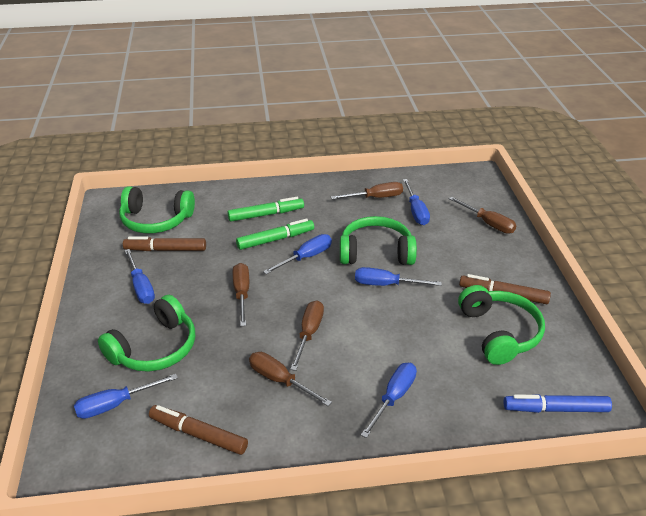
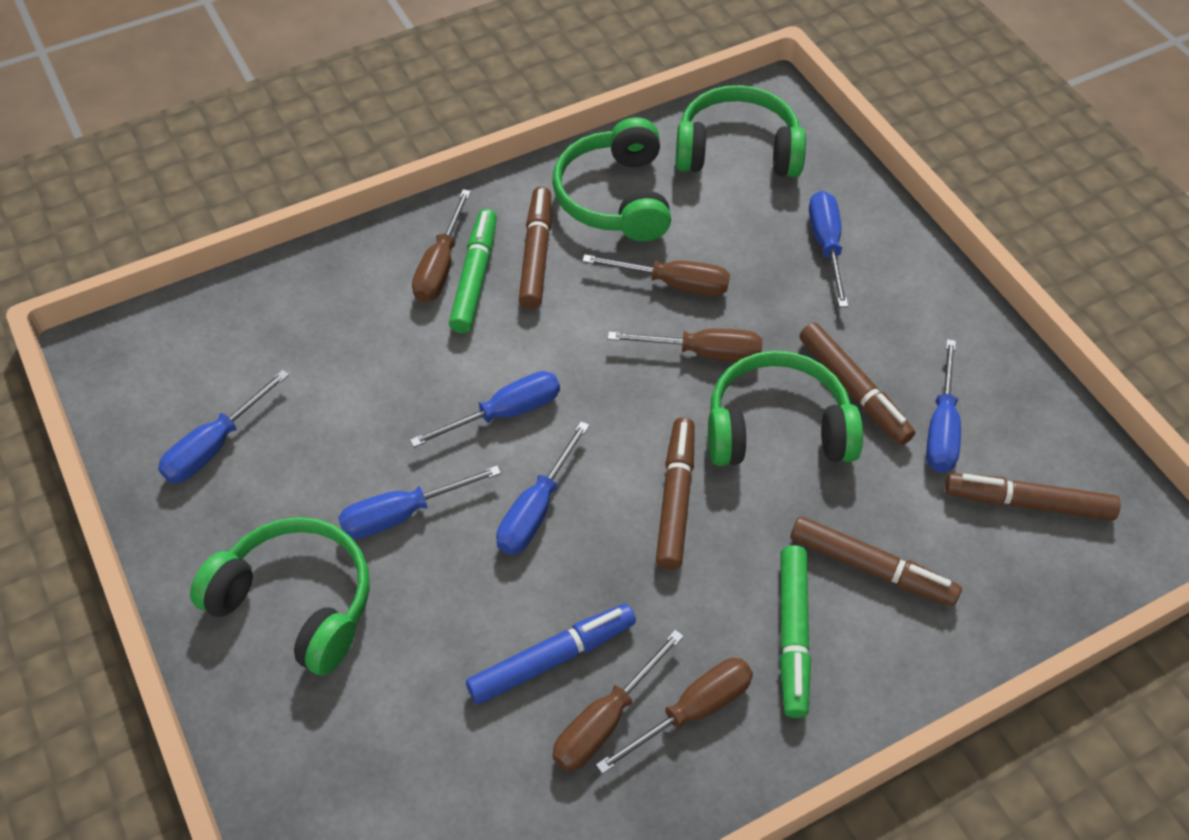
brown marker: 3 -> 5

